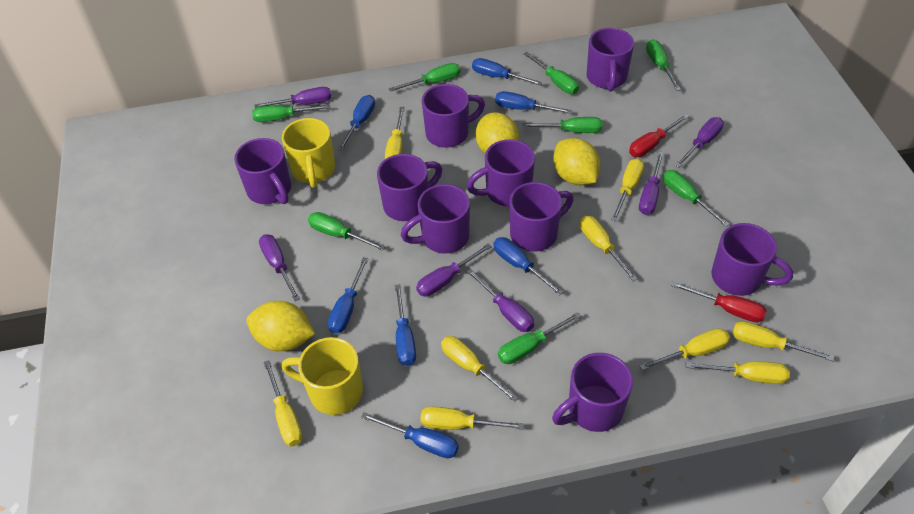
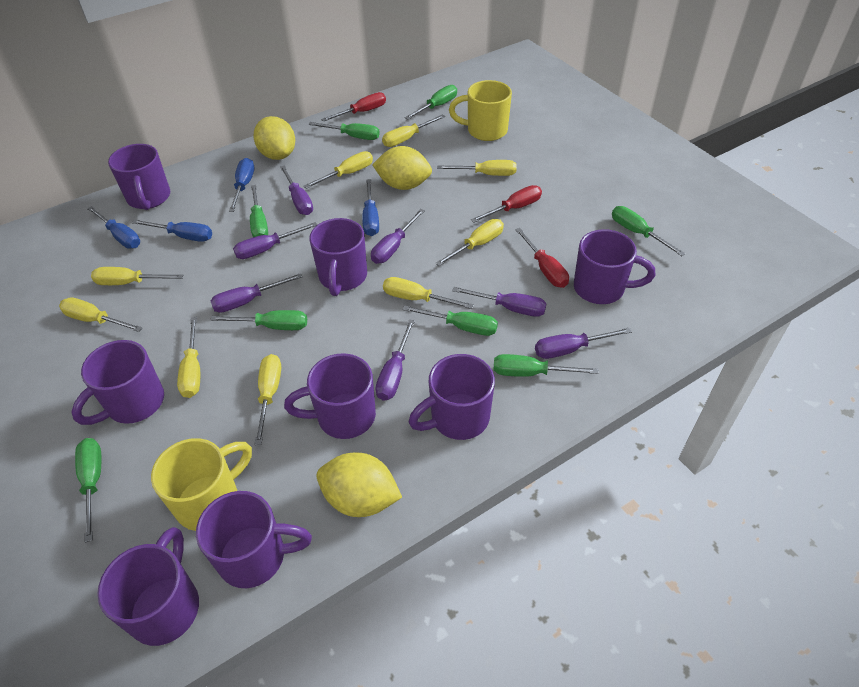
blue screwdriver: 7 -> 4
purple mug: 9 -> 8
purple screwdriver: 6 -> 7
red screwdriver: 2 -> 3

